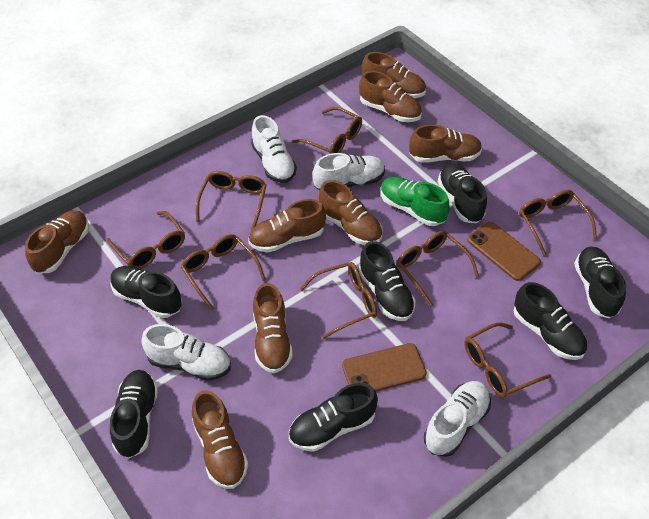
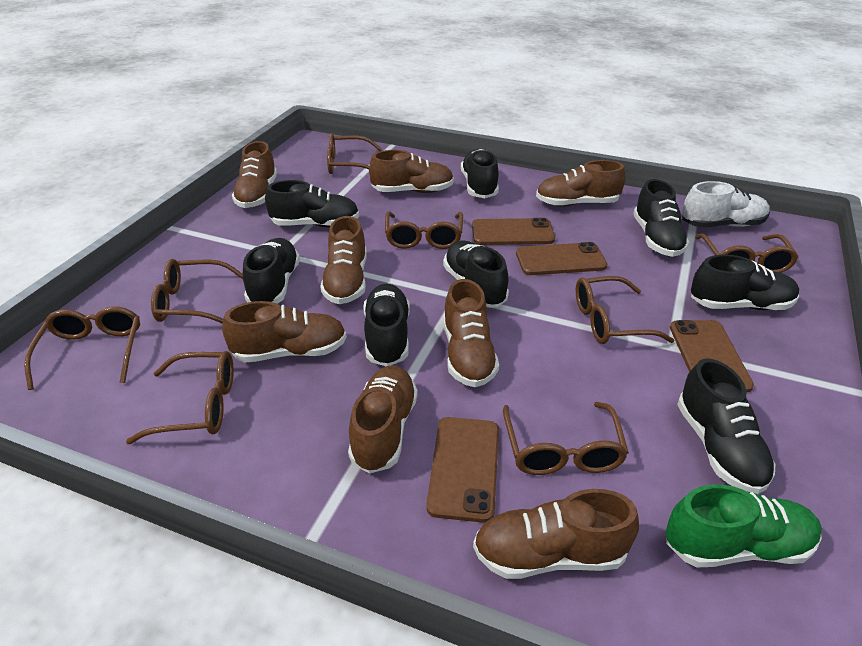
black shoe: 7 -> 8
brown phone: 2 -> 4
white shoe: 4 -> 1

